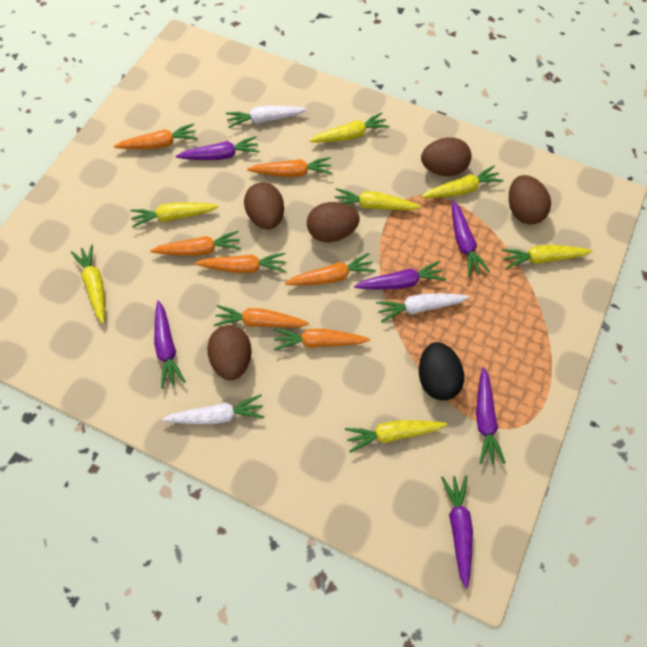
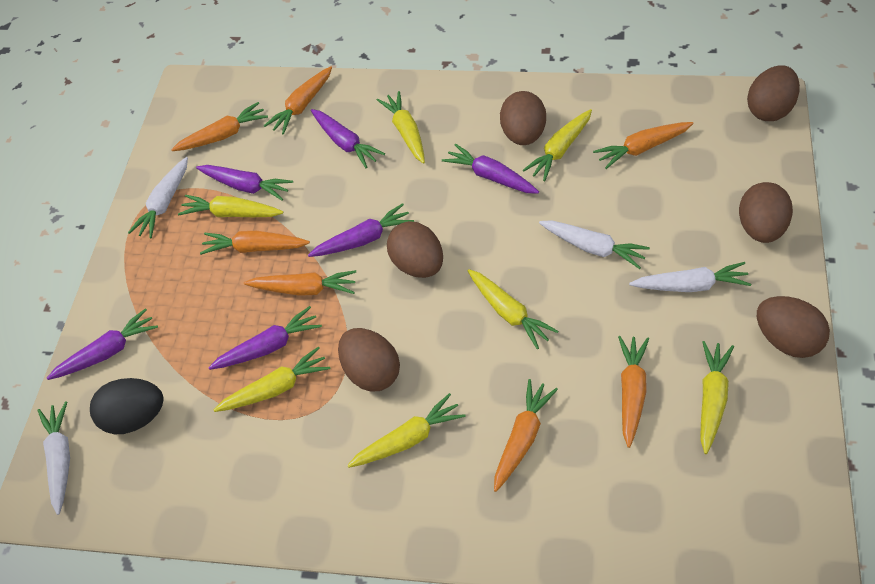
brown egg: 5 -> 6
white carrot: 3 -> 4

